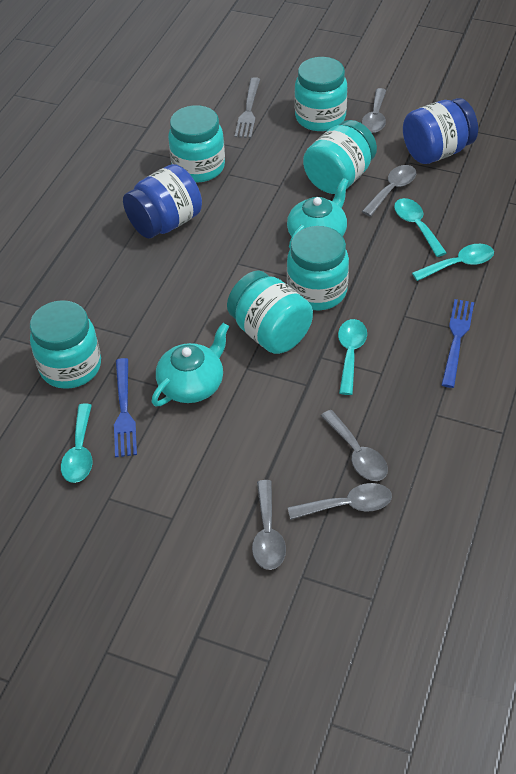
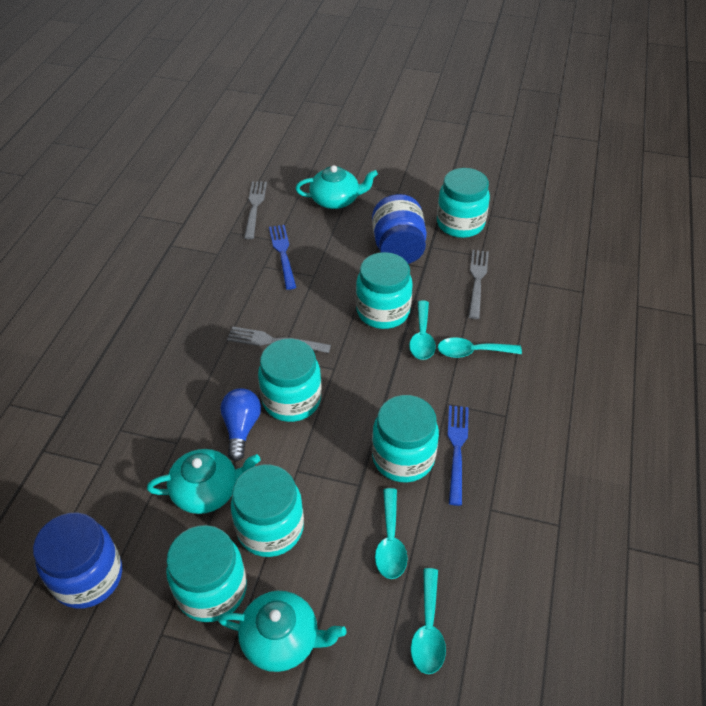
blue light bulb: 0 -> 1
grey fork: 1 -> 3
grey spoon: 5 -> 0
turquoise teapot: 2 -> 3

